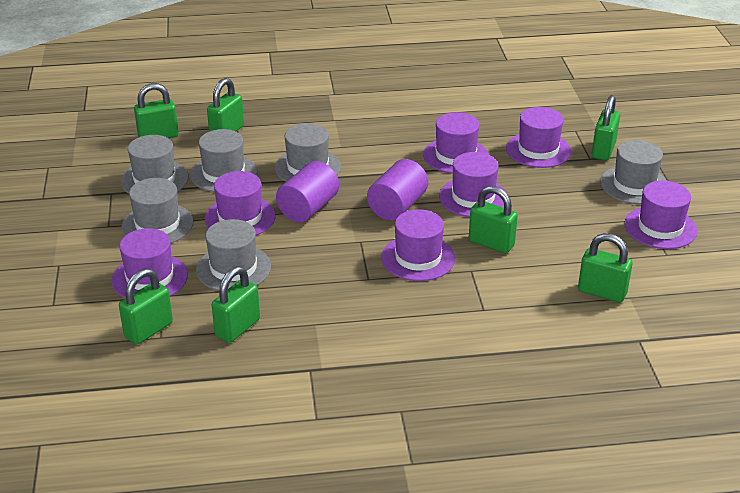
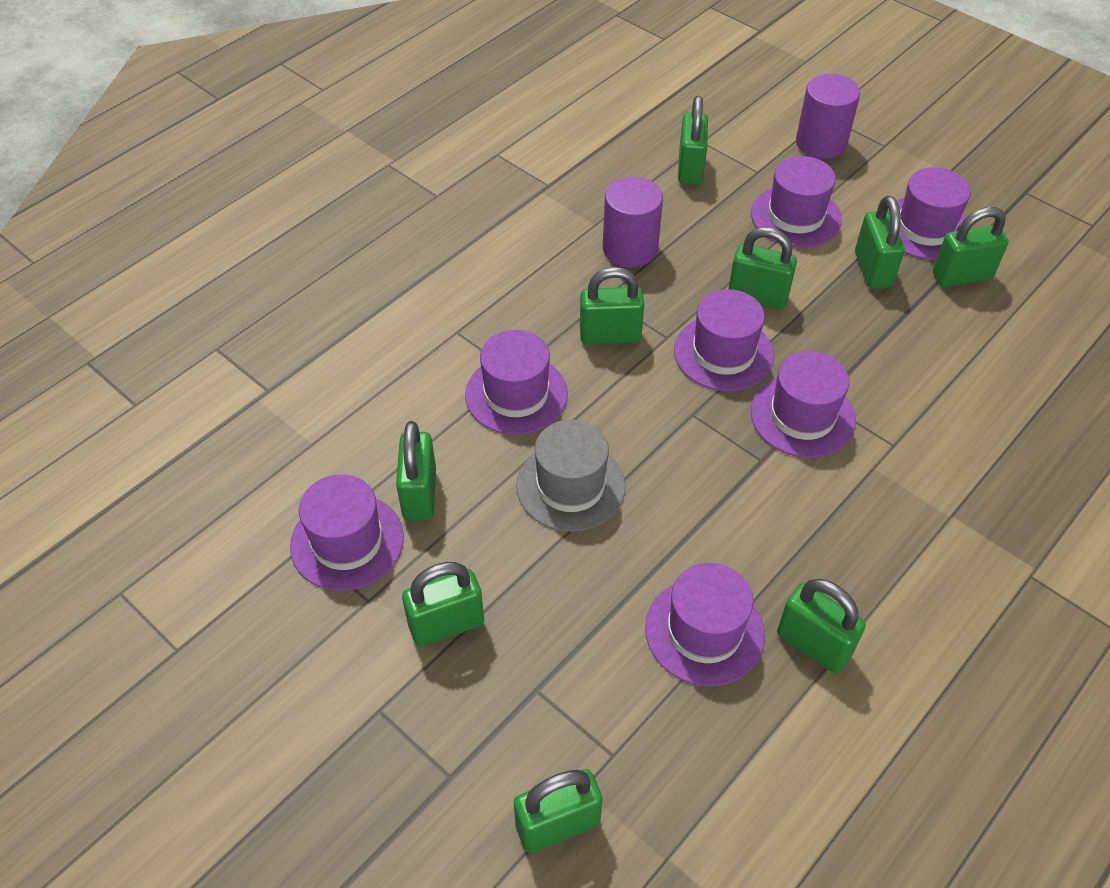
green padlock: 7 -> 9
grey hat: 6 -> 1

